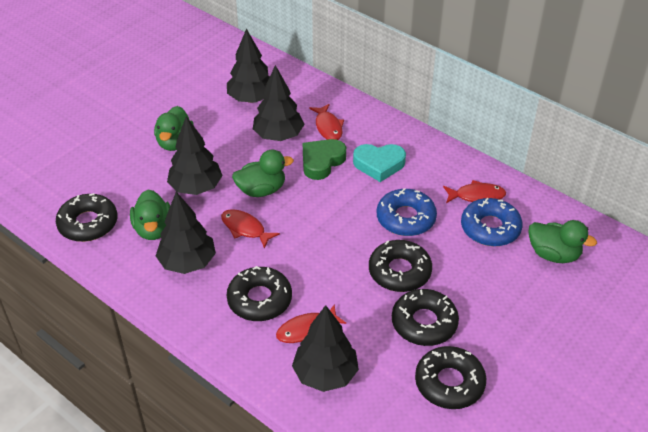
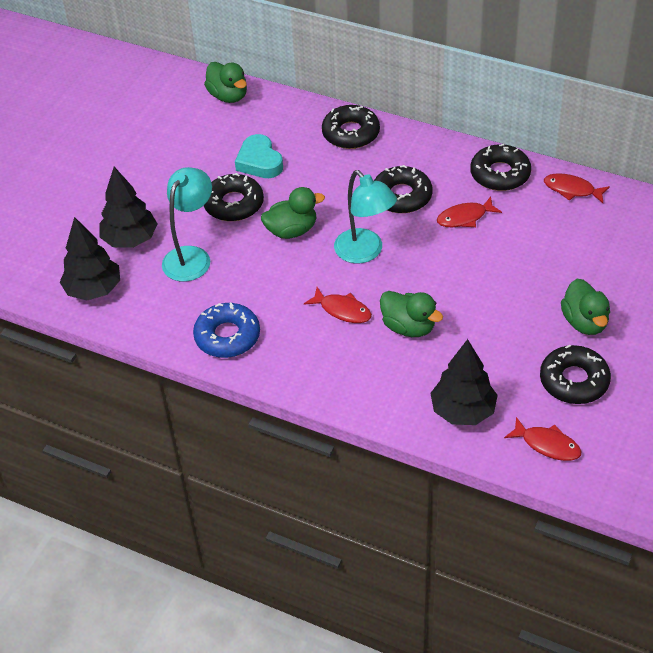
black tree: 5 -> 3
blue donut: 2 -> 1
green heart: 1 -> 0
turquoise lamp: 0 -> 2

